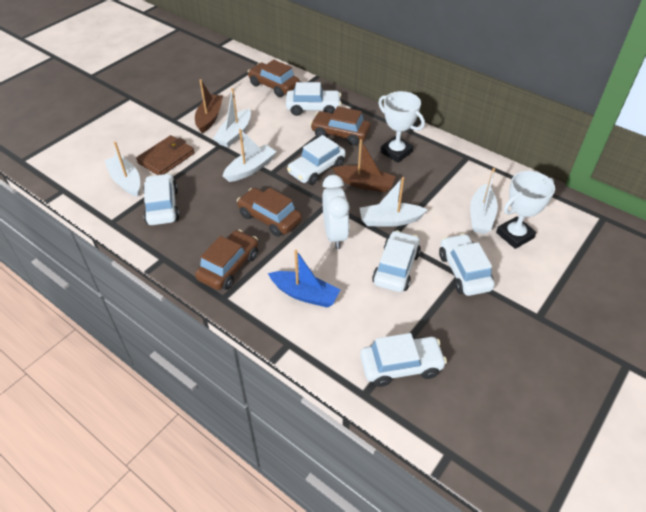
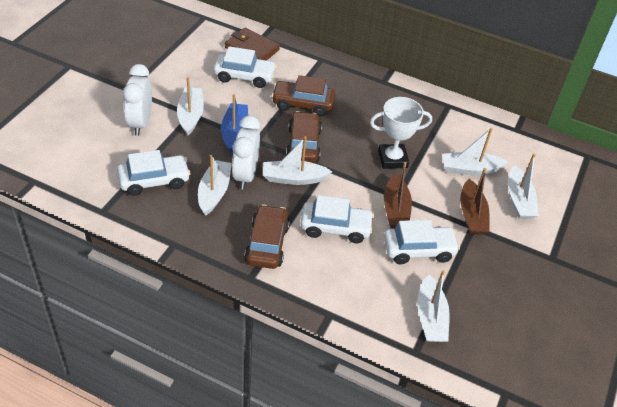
brown car: 4 -> 3
white boat: 5 -> 6
white car: 6 -> 4
white clock: 1 -> 2
white trophy: 2 -> 1

